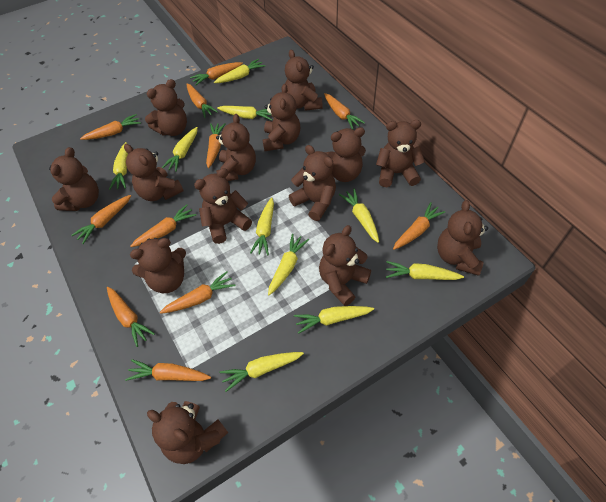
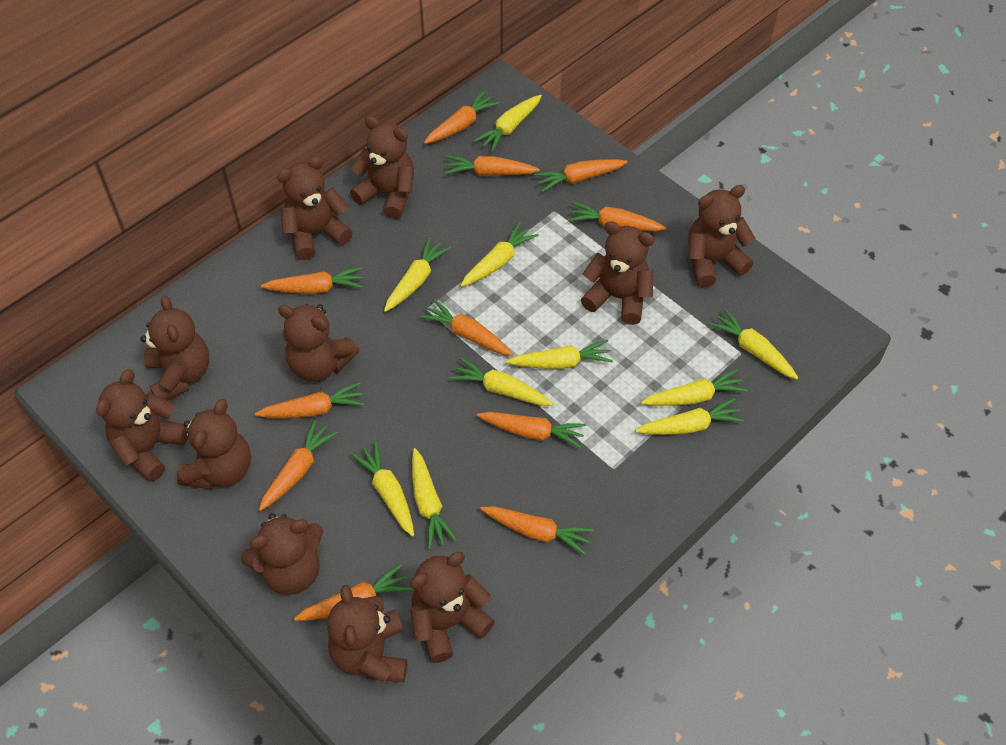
brown teddy bear: 14 -> 11

